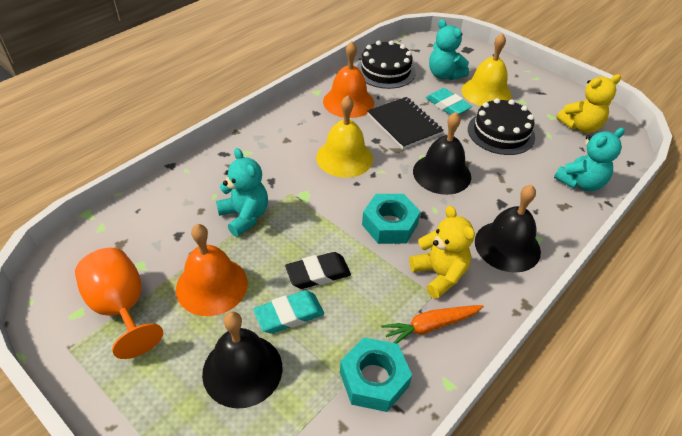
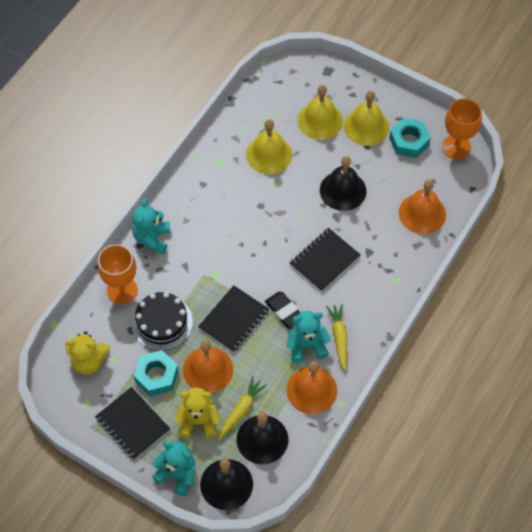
black cake: 2 -> 1
black notebook: 1 -> 3
orange bell: 2 -> 3
orange carrot: 1 -> 0
orange goblet: 1 -> 2
turquoise eraser: 2 -> 0
yellow bell: 2 -> 3
yellow carrot: 0 -> 2

